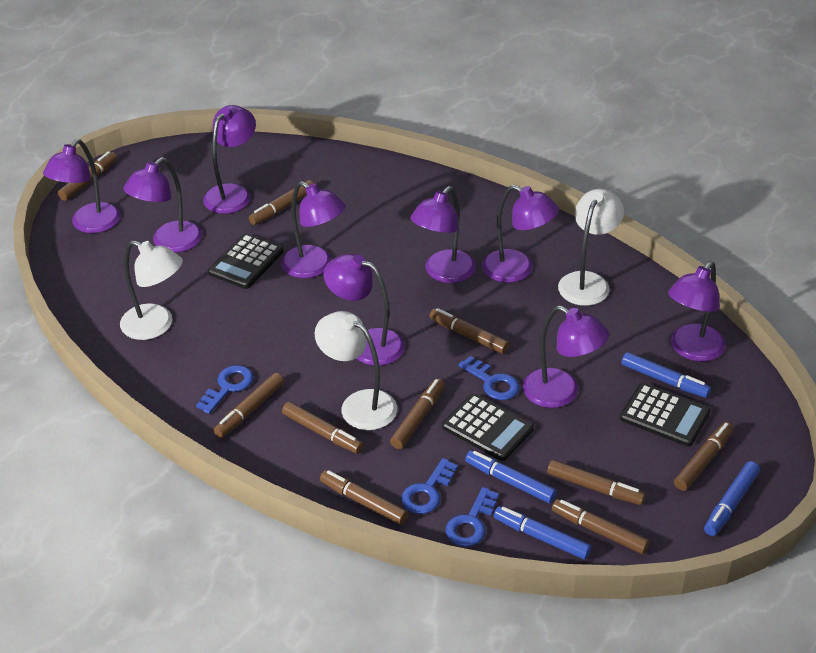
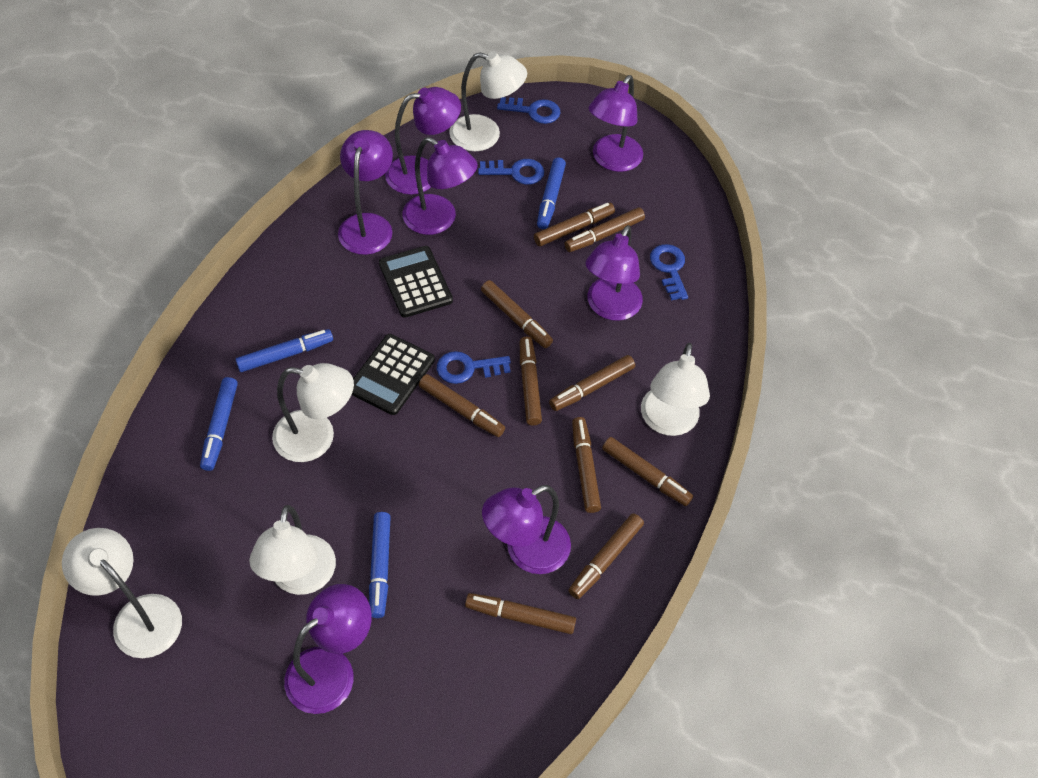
black calculator: 3 -> 2
purple lamp: 9 -> 7
white lamp: 3 -> 5

